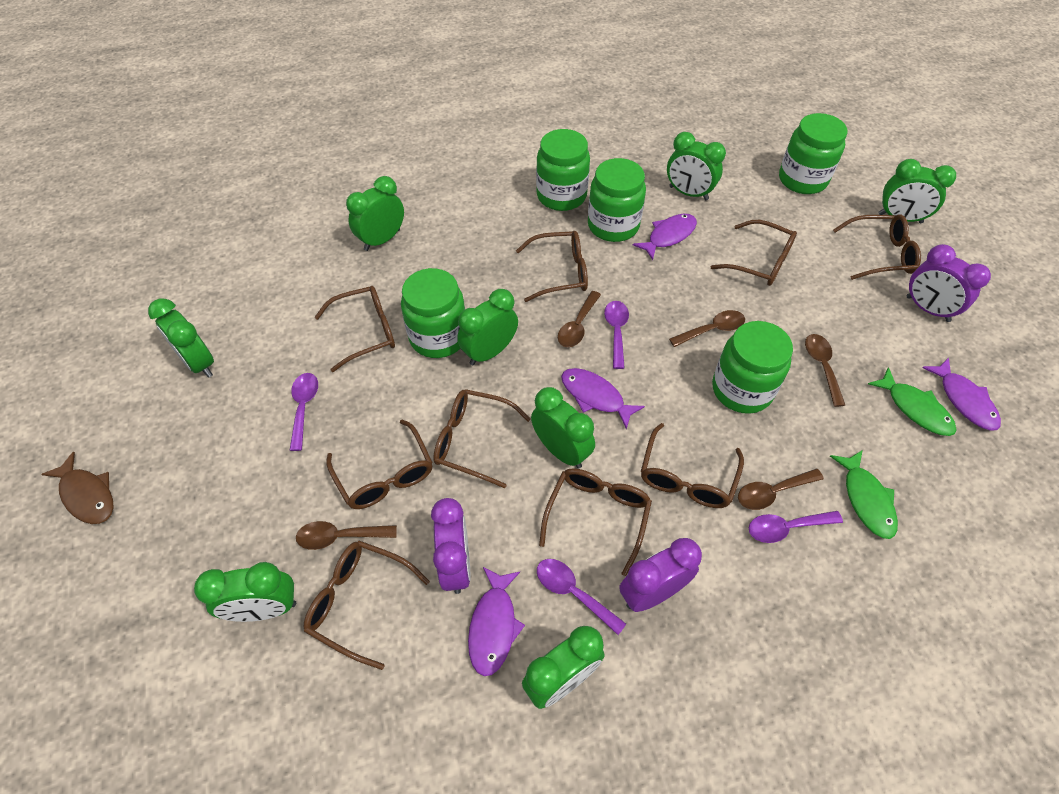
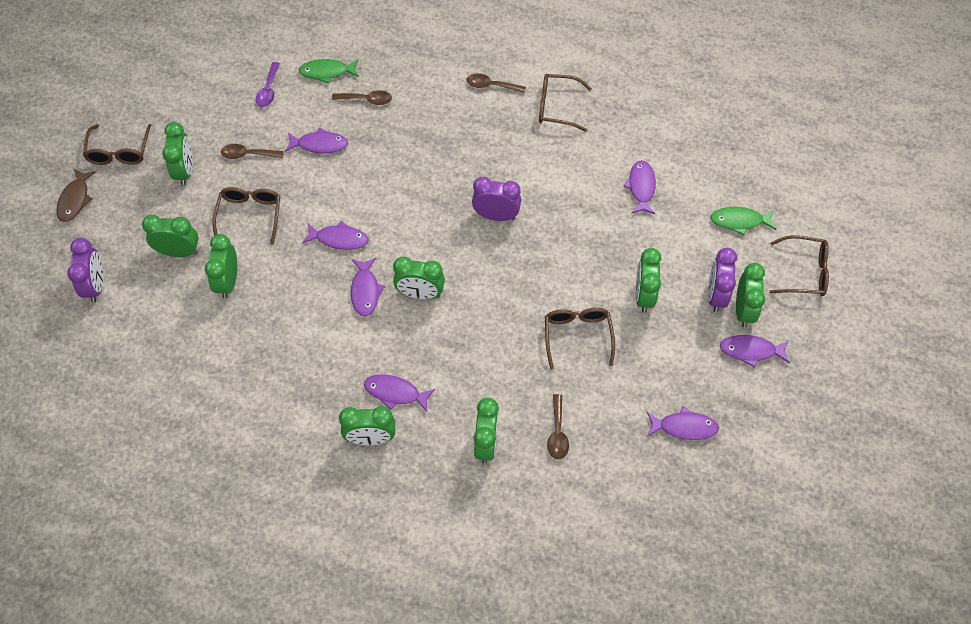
brown glasses: 9 -> 5
brown spoon: 5 -> 4
green jar: 5 -> 0
purple fish: 4 -> 7
purple spoon: 4 -> 1

